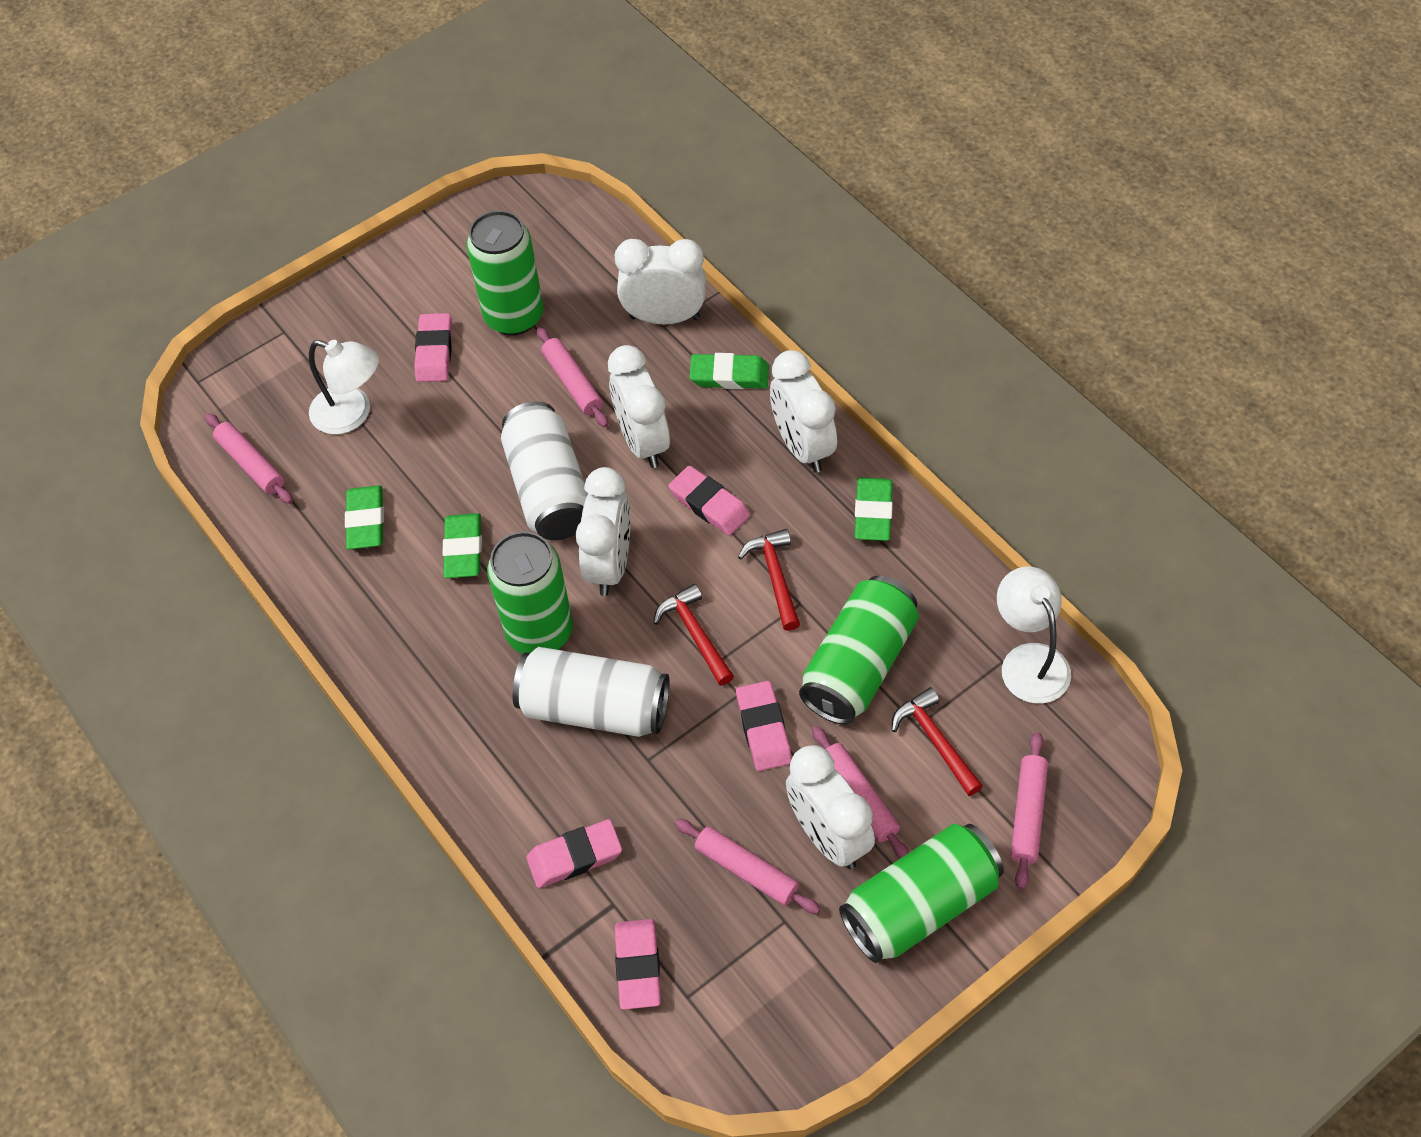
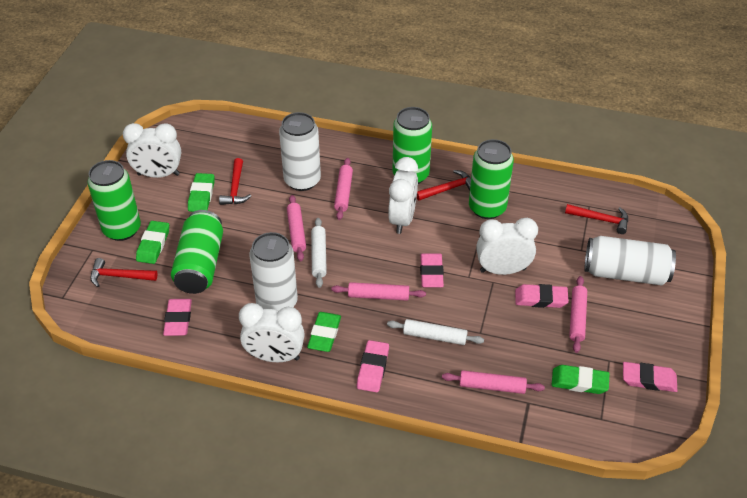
red hammer: 3 -> 4
white can: 2 -> 3
white clock: 5 -> 4
white lamp: 2 -> 0
white rolling pin: 0 -> 2

